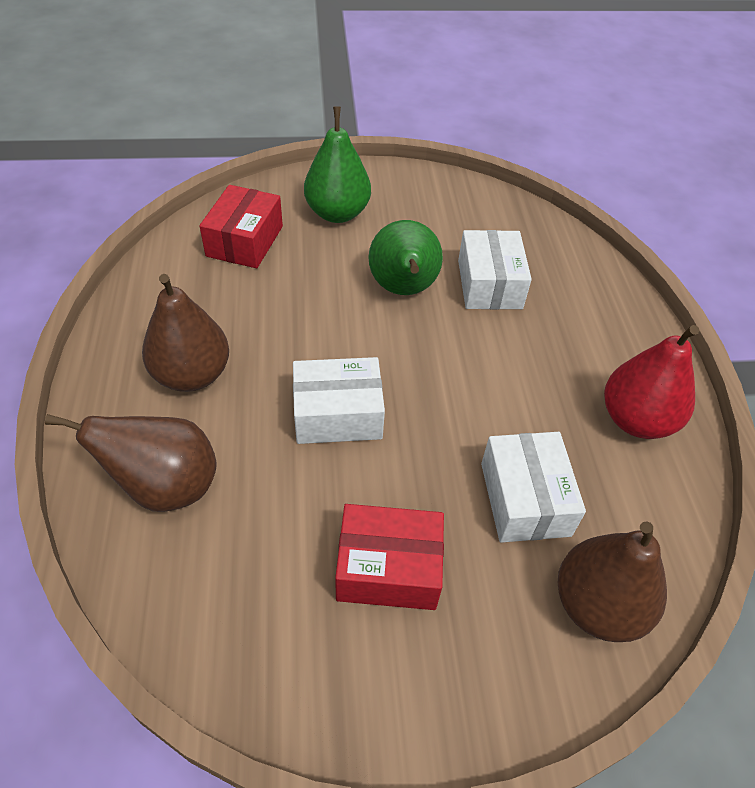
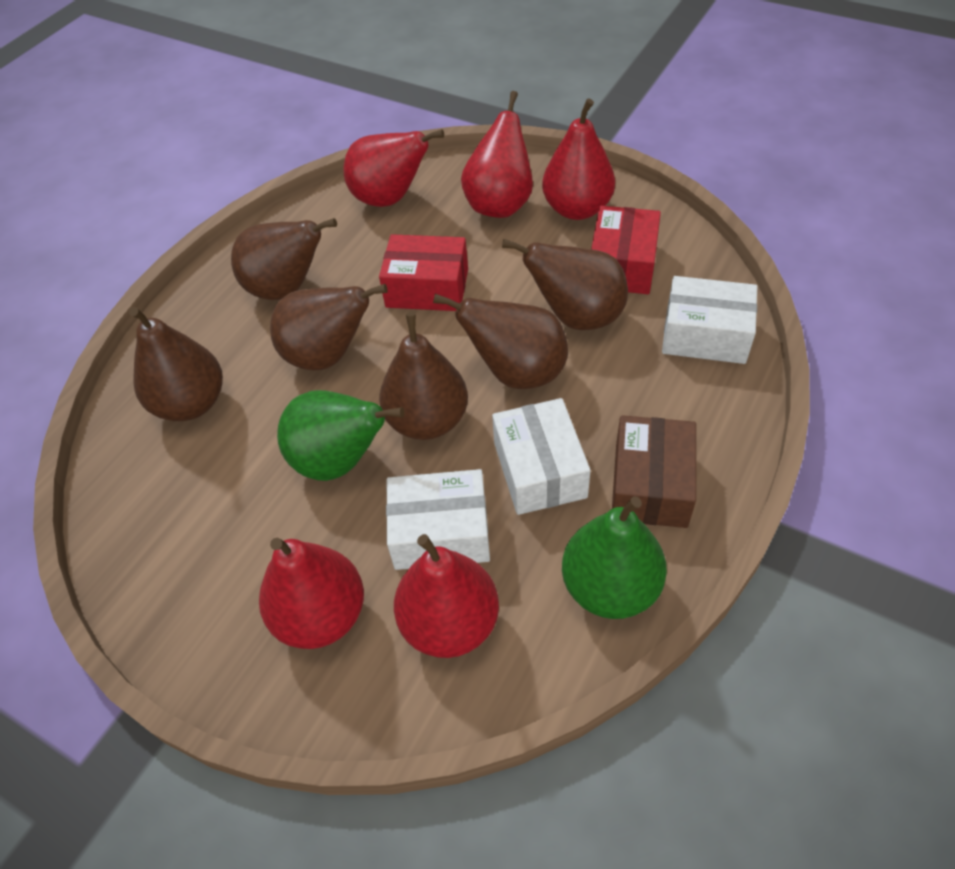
brown box: 0 -> 1
brown pear: 3 -> 6
red pear: 1 -> 5

